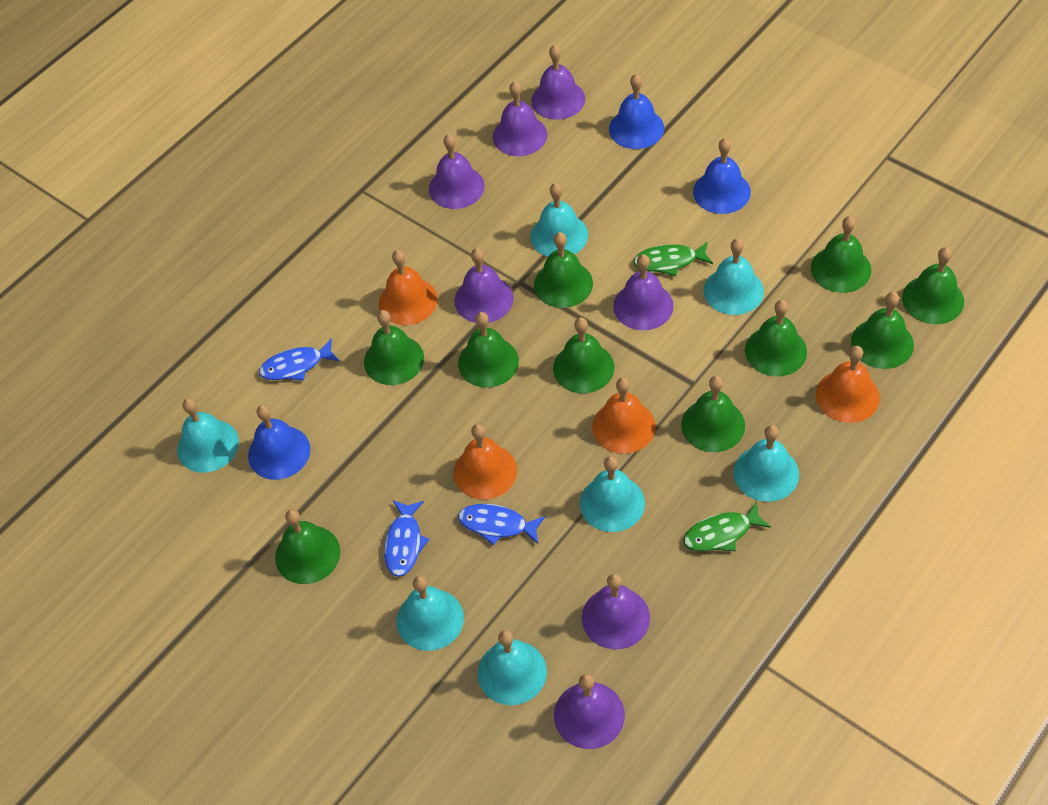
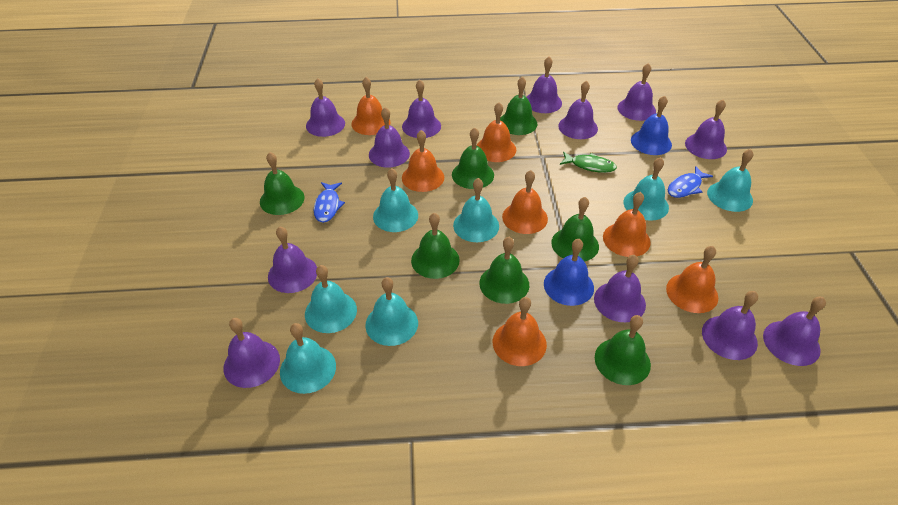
blue bell: 3 -> 2
blue fish: 3 -> 2
green bell: 10 -> 7
green fish: 2 -> 1
orange bell: 4 -> 7
purple bell: 7 -> 12

